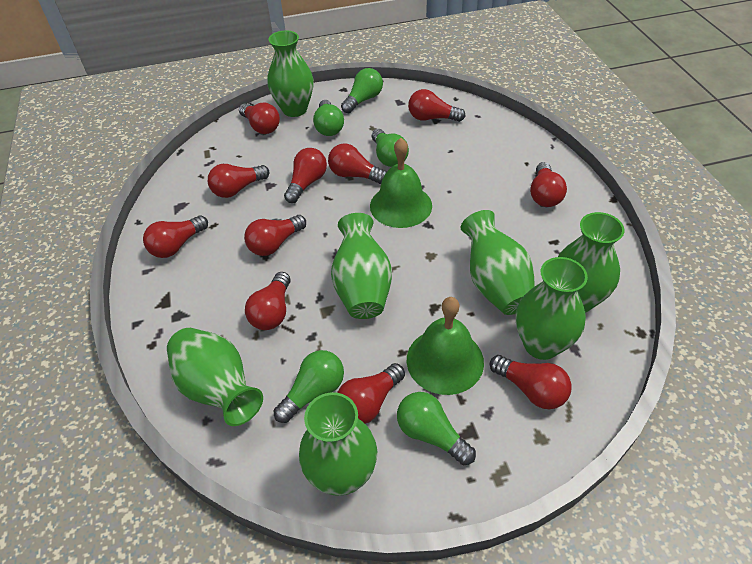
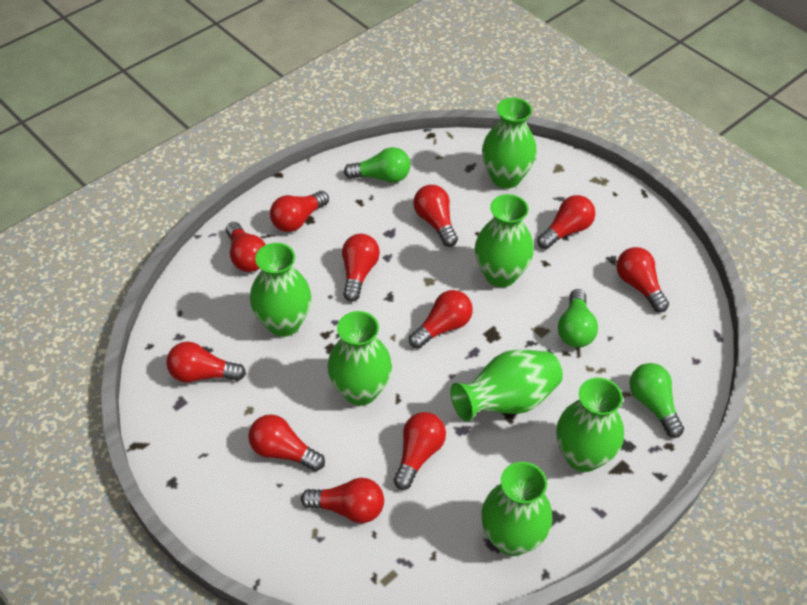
green bell: 2 -> 0
green light bulb: 5 -> 3

